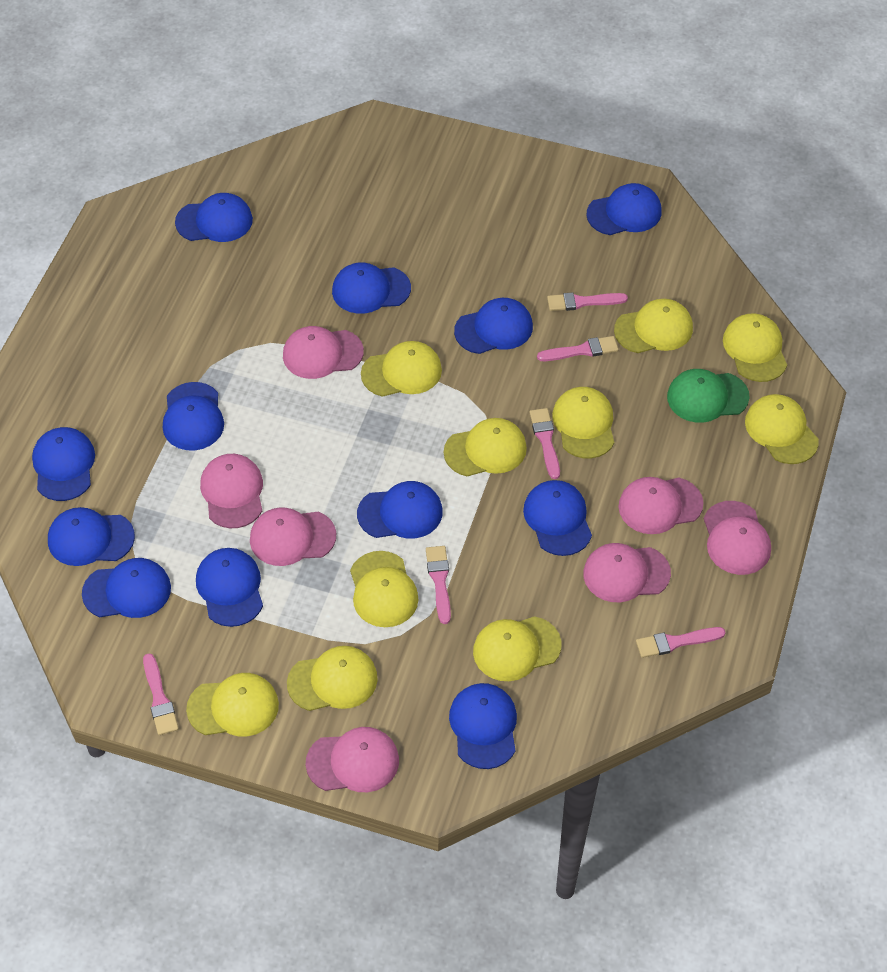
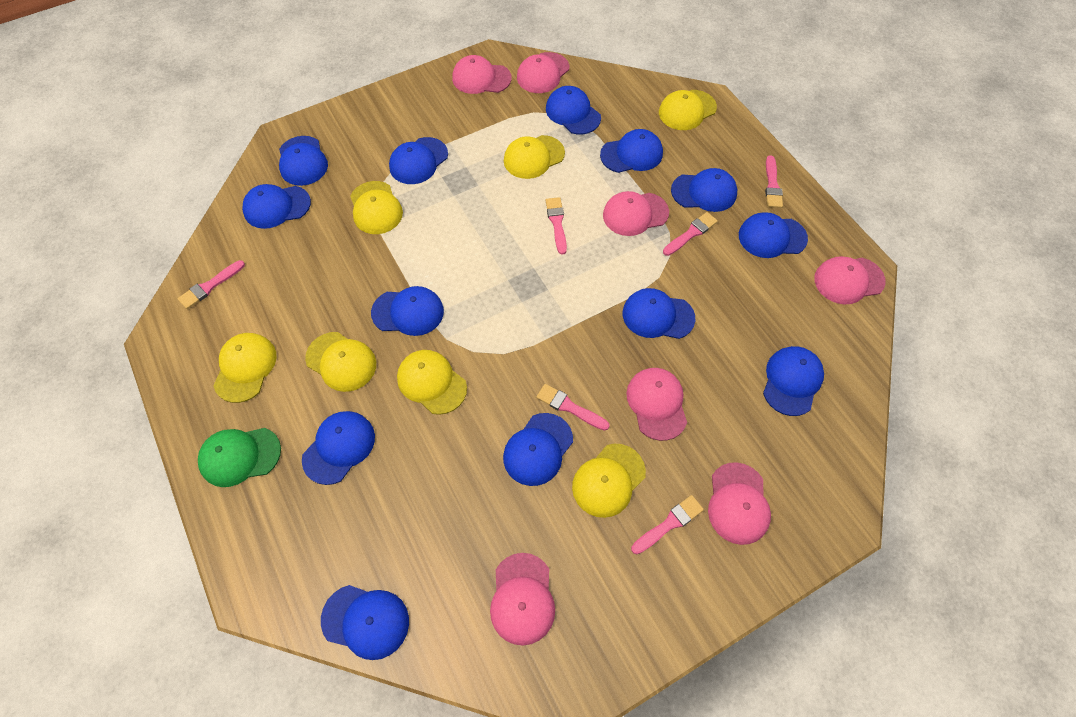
blue cap: 12 -> 13
yellow cap: 10 -> 7

